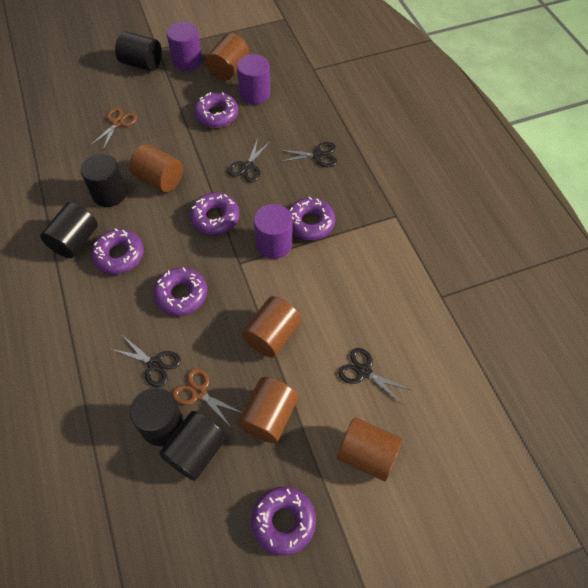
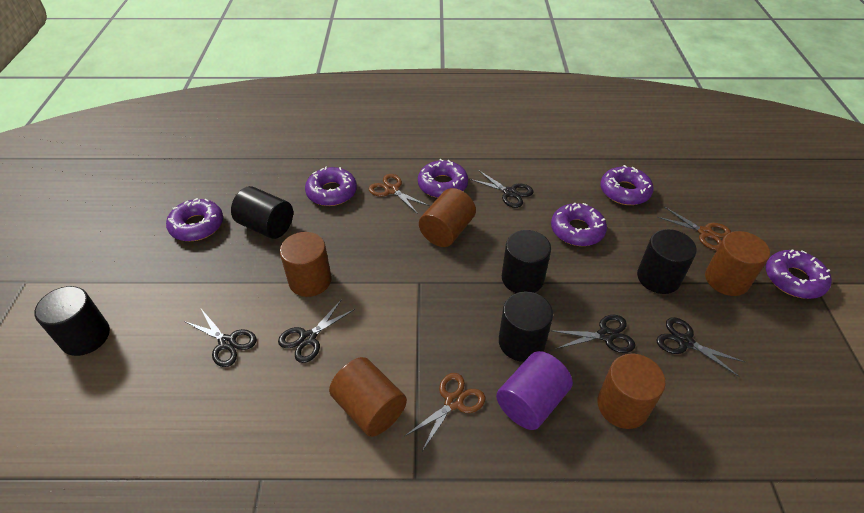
black scissors: 4 -> 5
brown scissors: 2 -> 3
purple cylinder: 3 -> 1

